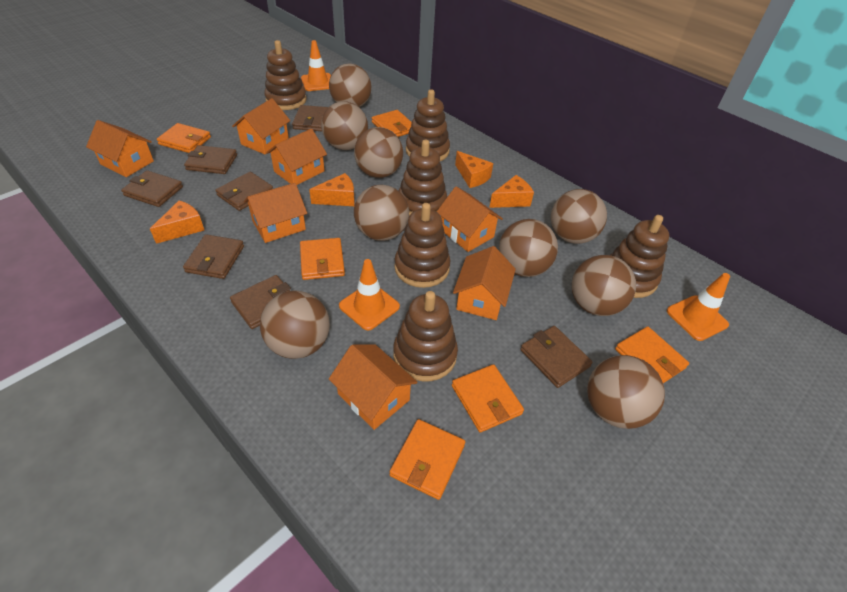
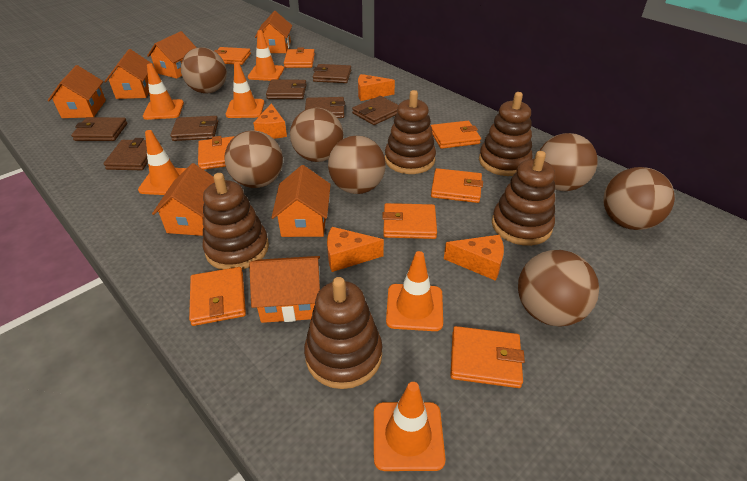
brown ball: 9 -> 7
brown stacking toy: 6 -> 5
orange traffic cone: 3 -> 6
orange wallet: 6 -> 8

